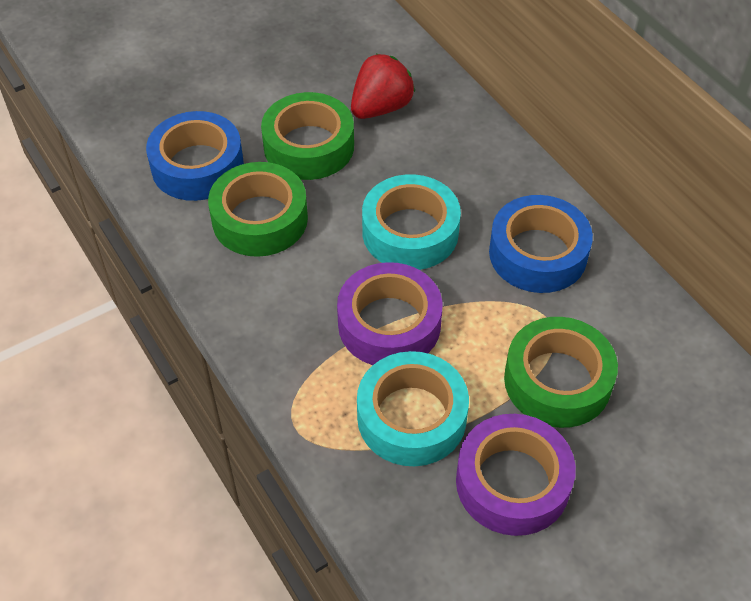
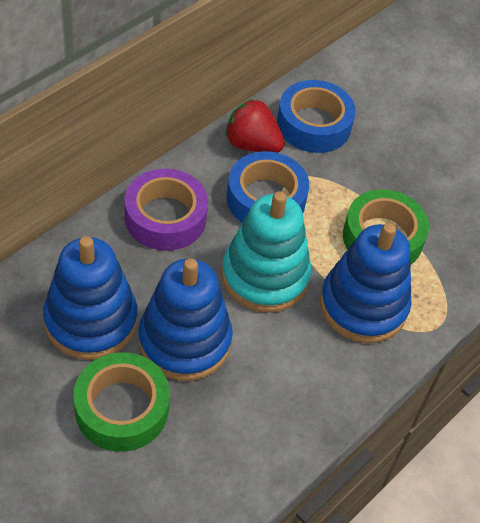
blue stacking toy: 0 -> 3
green tape: 3 -> 2
purple tape: 2 -> 1
turquoise stacking toy: 0 -> 1
turquoise tape: 2 -> 0

